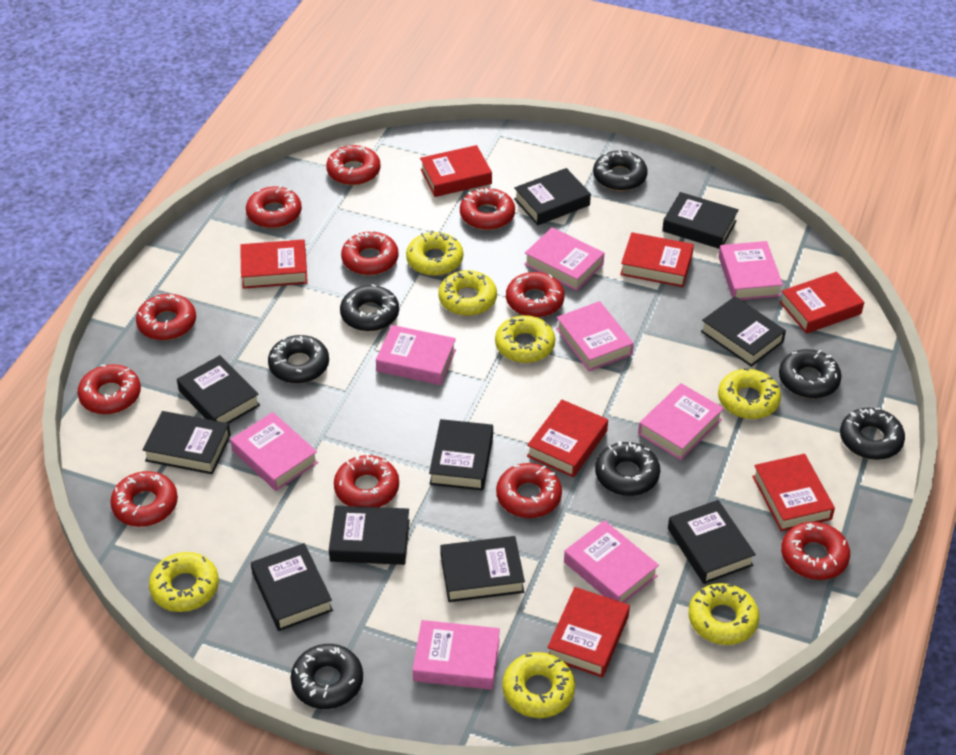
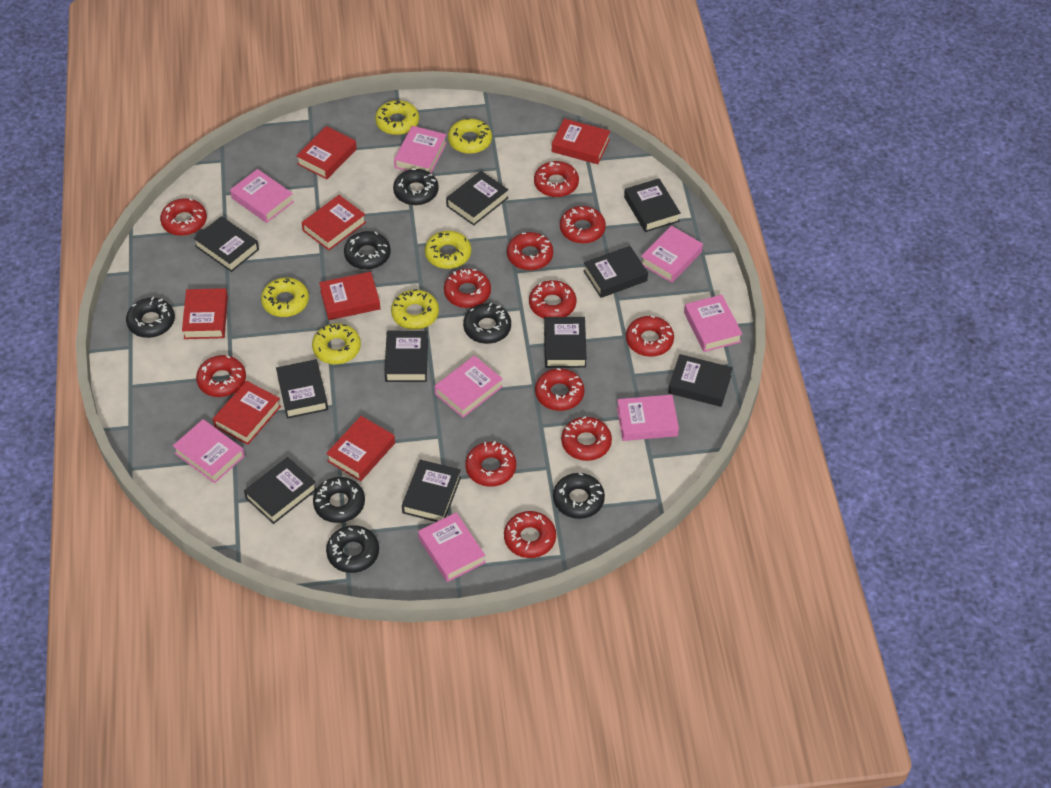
red donut: 11 -> 12
yellow donut: 7 -> 6

